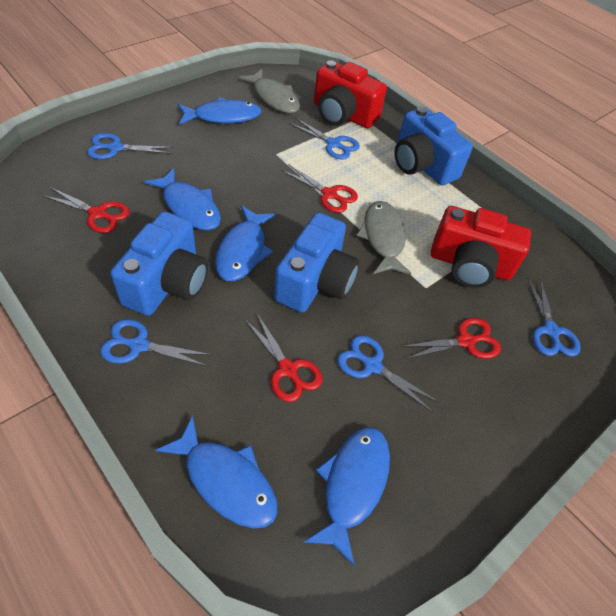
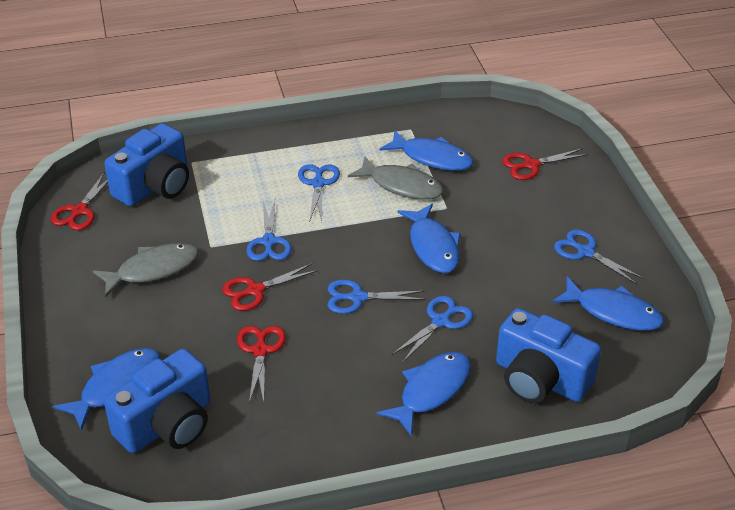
red camera: 2 -> 0

